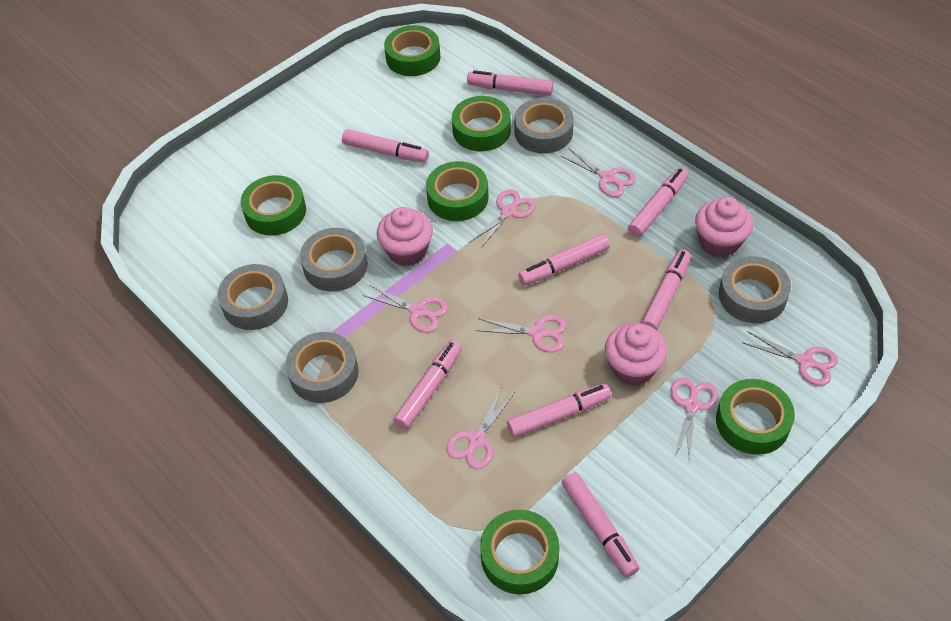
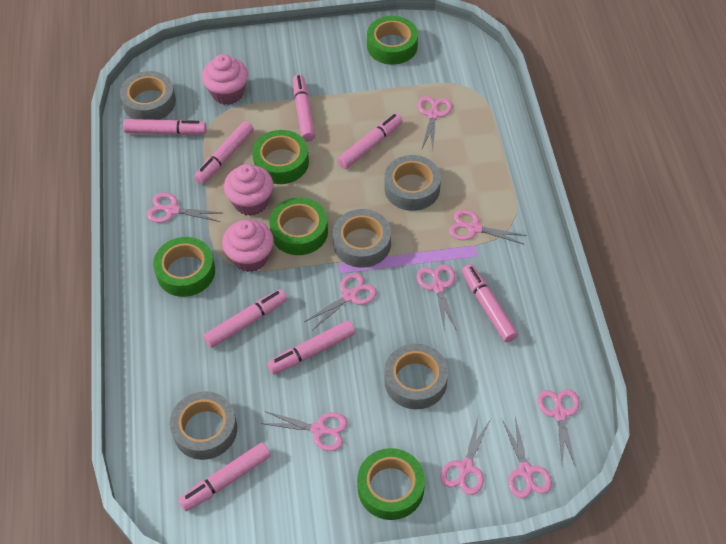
green tape: 6 -> 5
pink scissors: 7 -> 9

